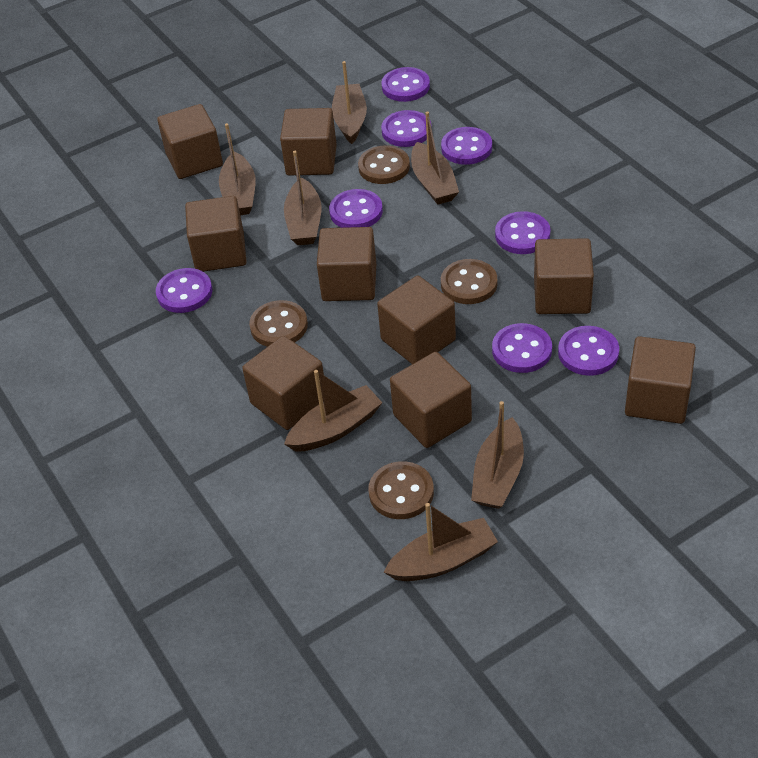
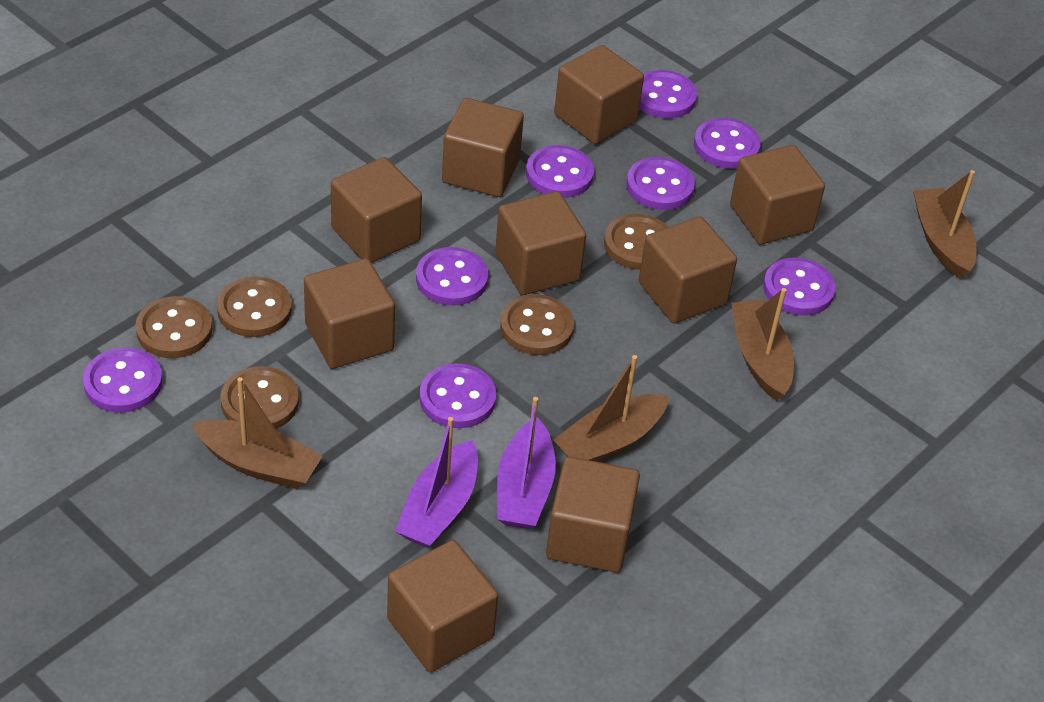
brown boat: 7 -> 4
brown button: 4 -> 5
purple boat: 0 -> 2

